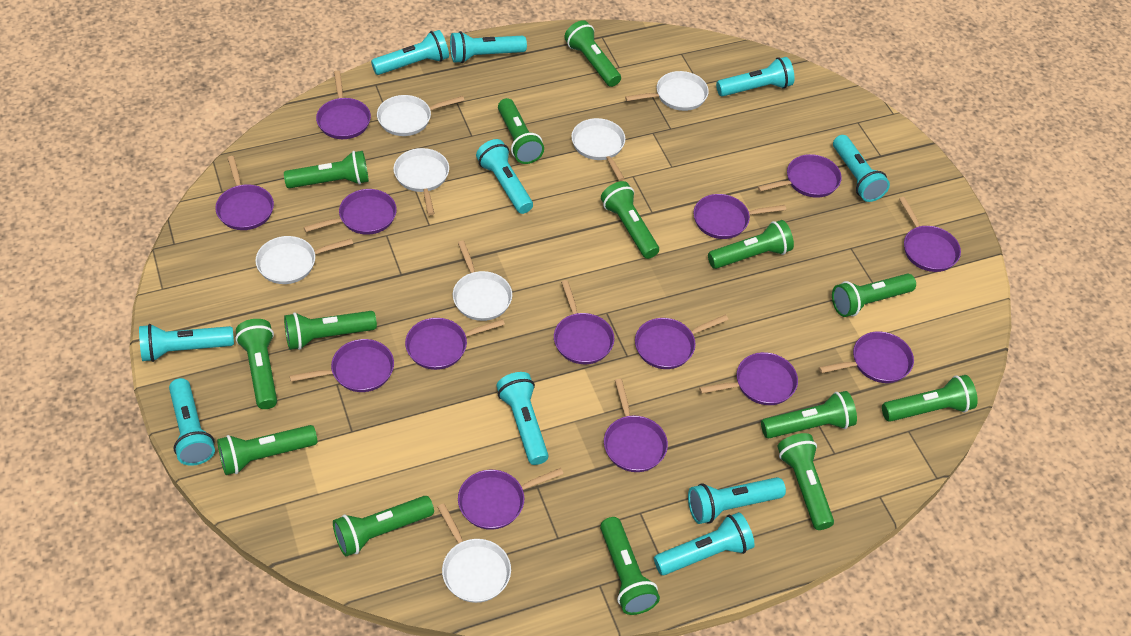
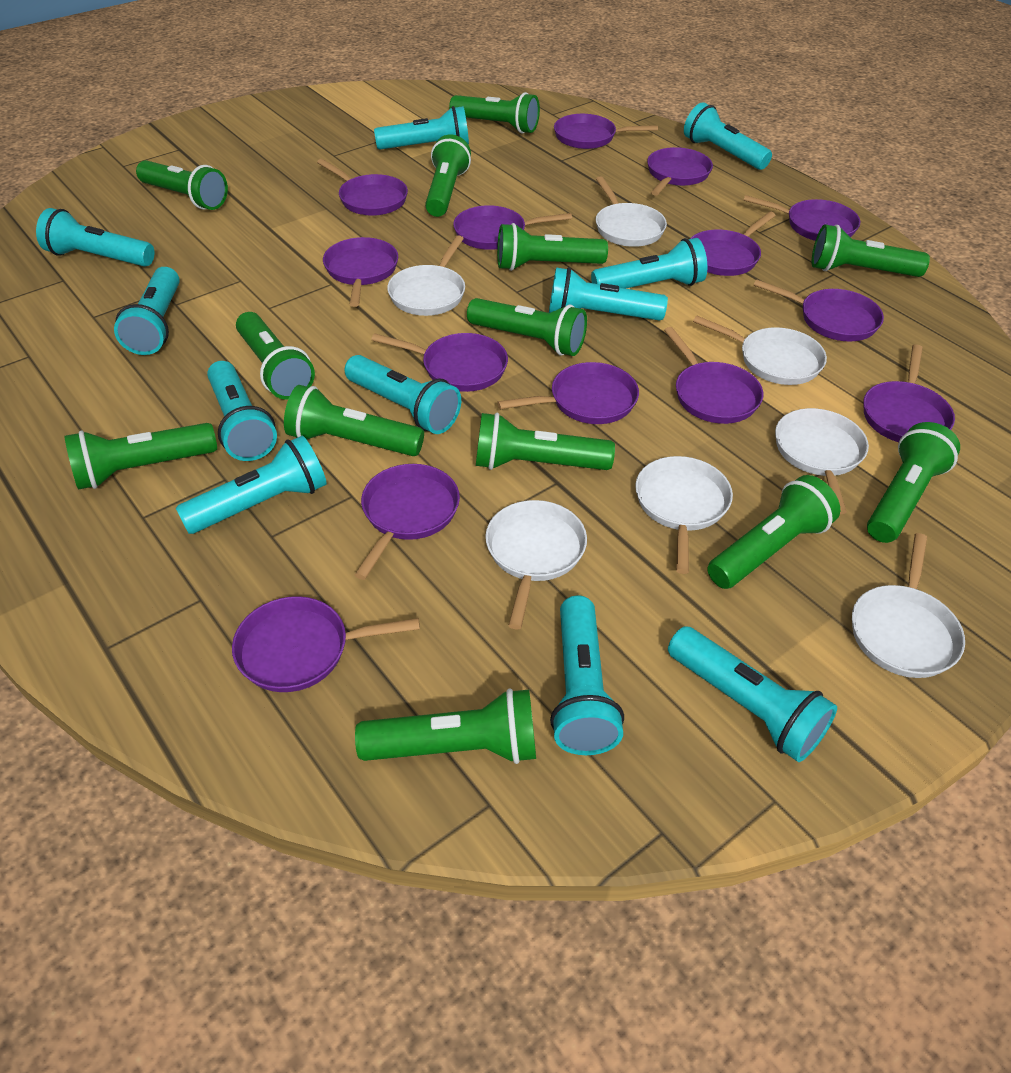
green flashlight: 14 -> 13
turquoise flashlight: 10 -> 11

